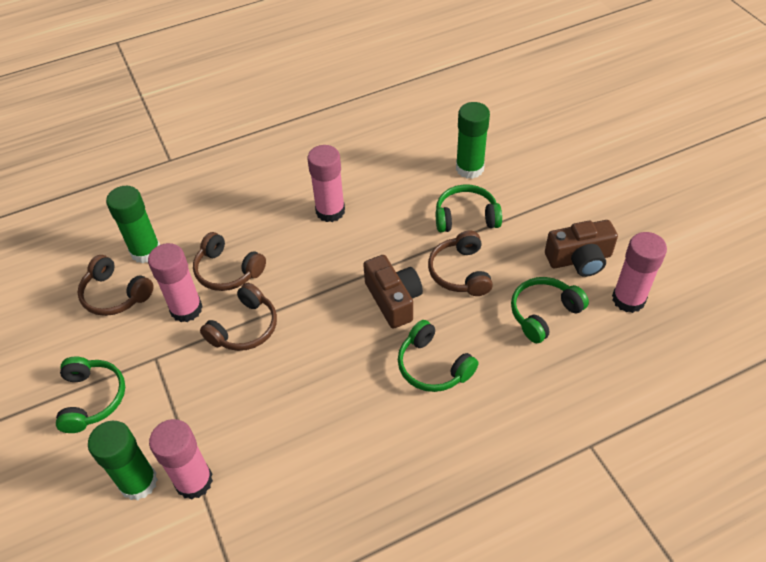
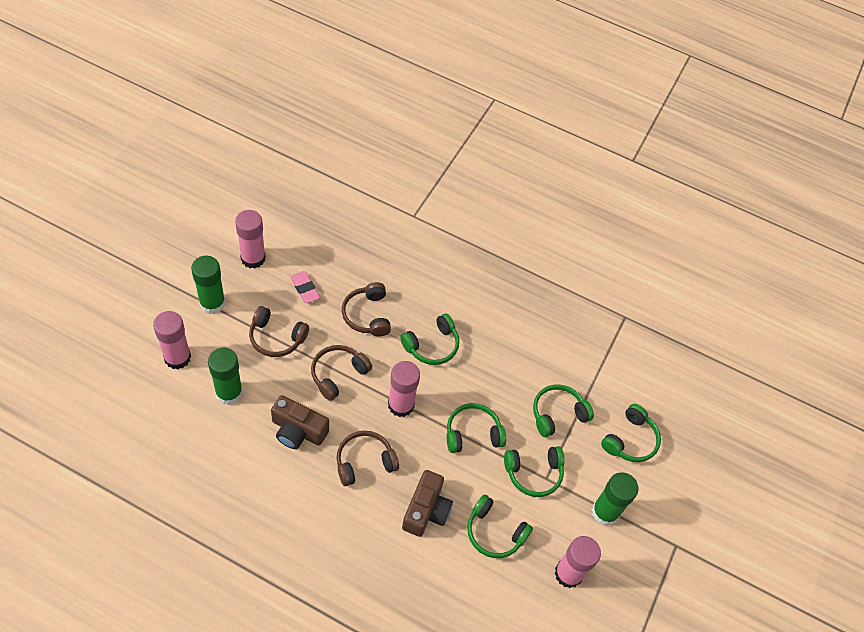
green headphones: 4 -> 6
pink eraser: 0 -> 1

